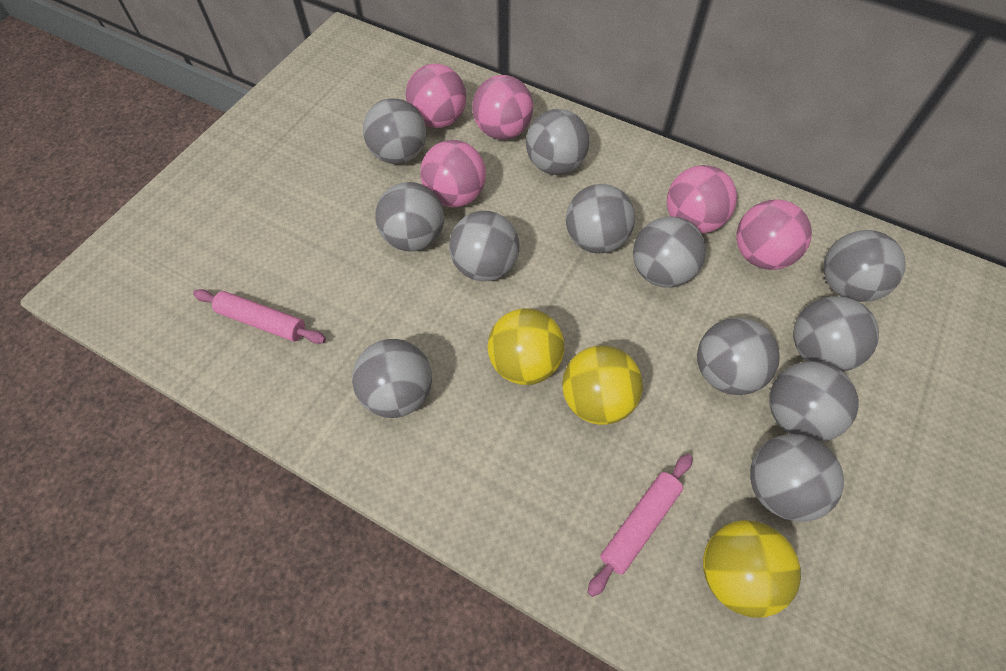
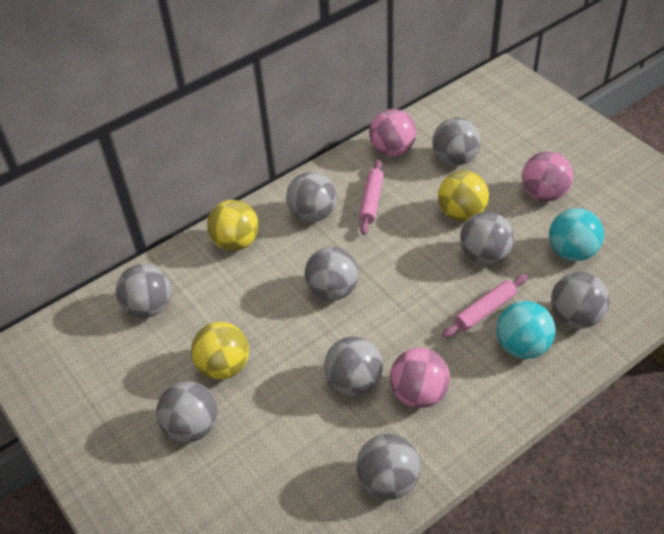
grey ball: 12 -> 9
pink ball: 5 -> 3
turquoise ball: 0 -> 2

